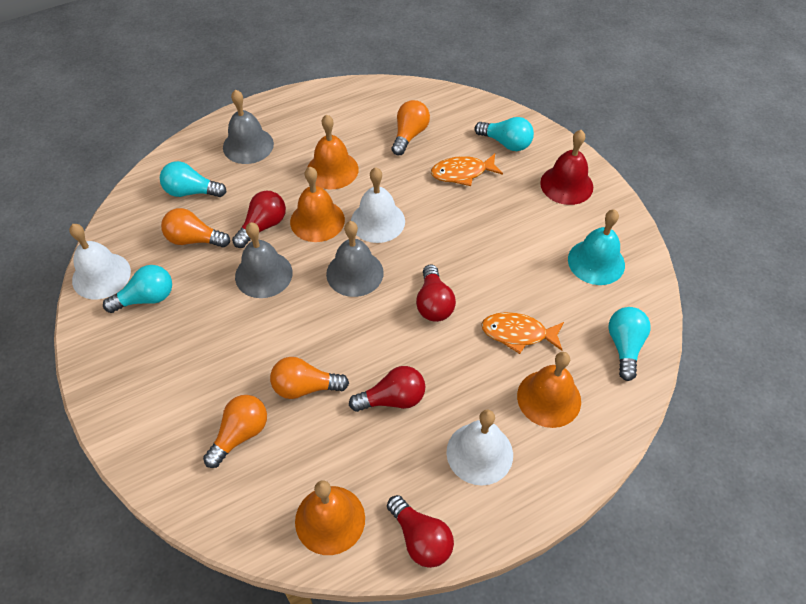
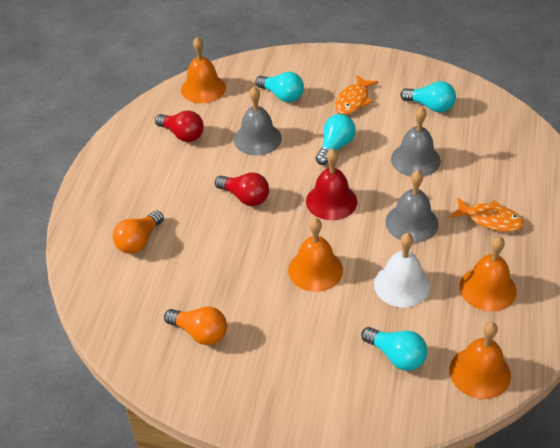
orange light bulb: 4 -> 2
red light bulb: 4 -> 2
turquoise bell: 1 -> 0
white bell: 3 -> 1

